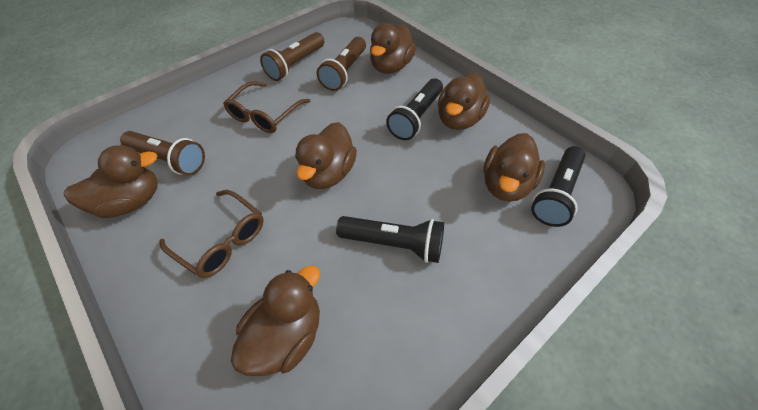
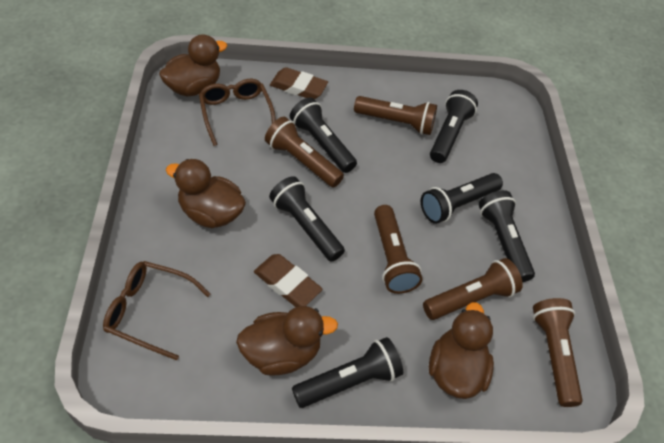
black flashlight: 3 -> 6
brown duck: 6 -> 4
brown eraser: 0 -> 2
brown flashlight: 3 -> 5

